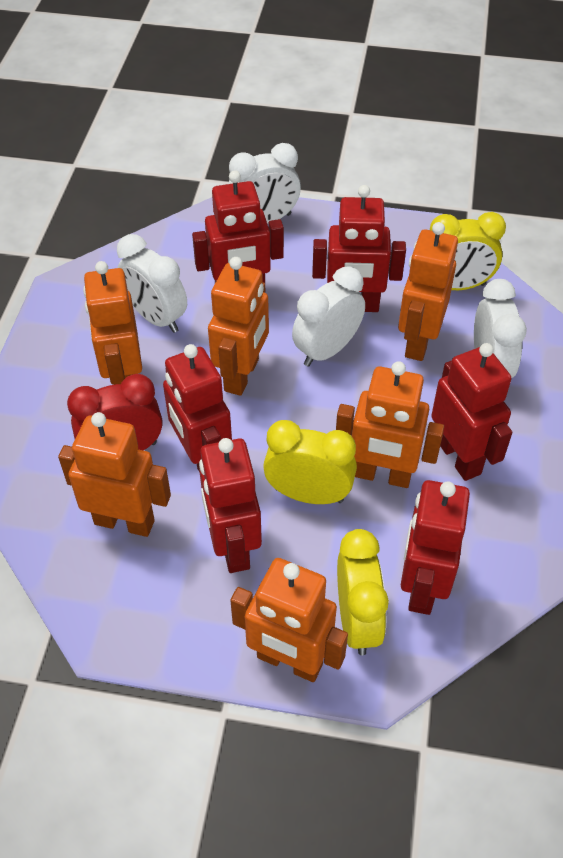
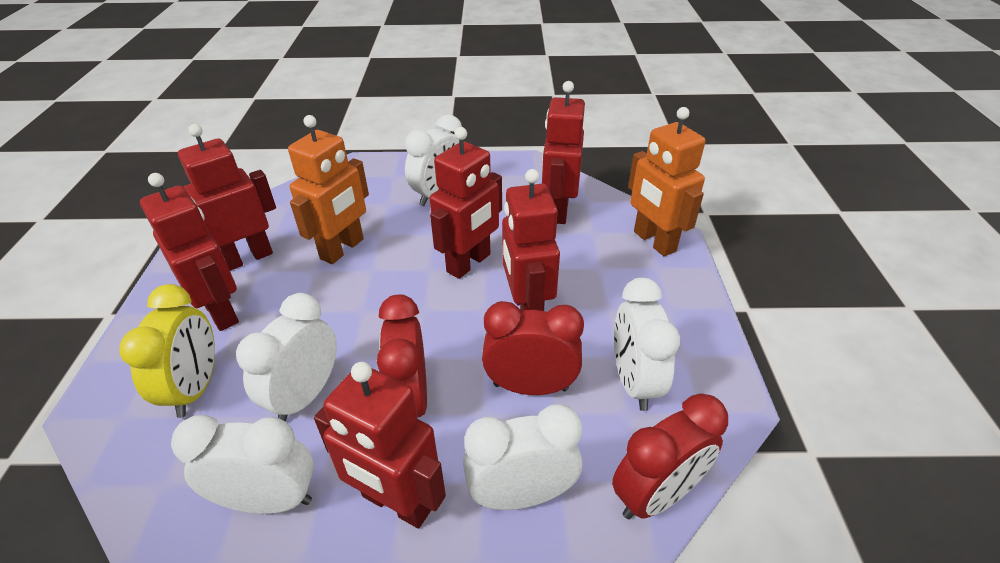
orange robot: 6 -> 2
red clock: 1 -> 3
white clock: 4 -> 5
yellow clock: 3 -> 1

